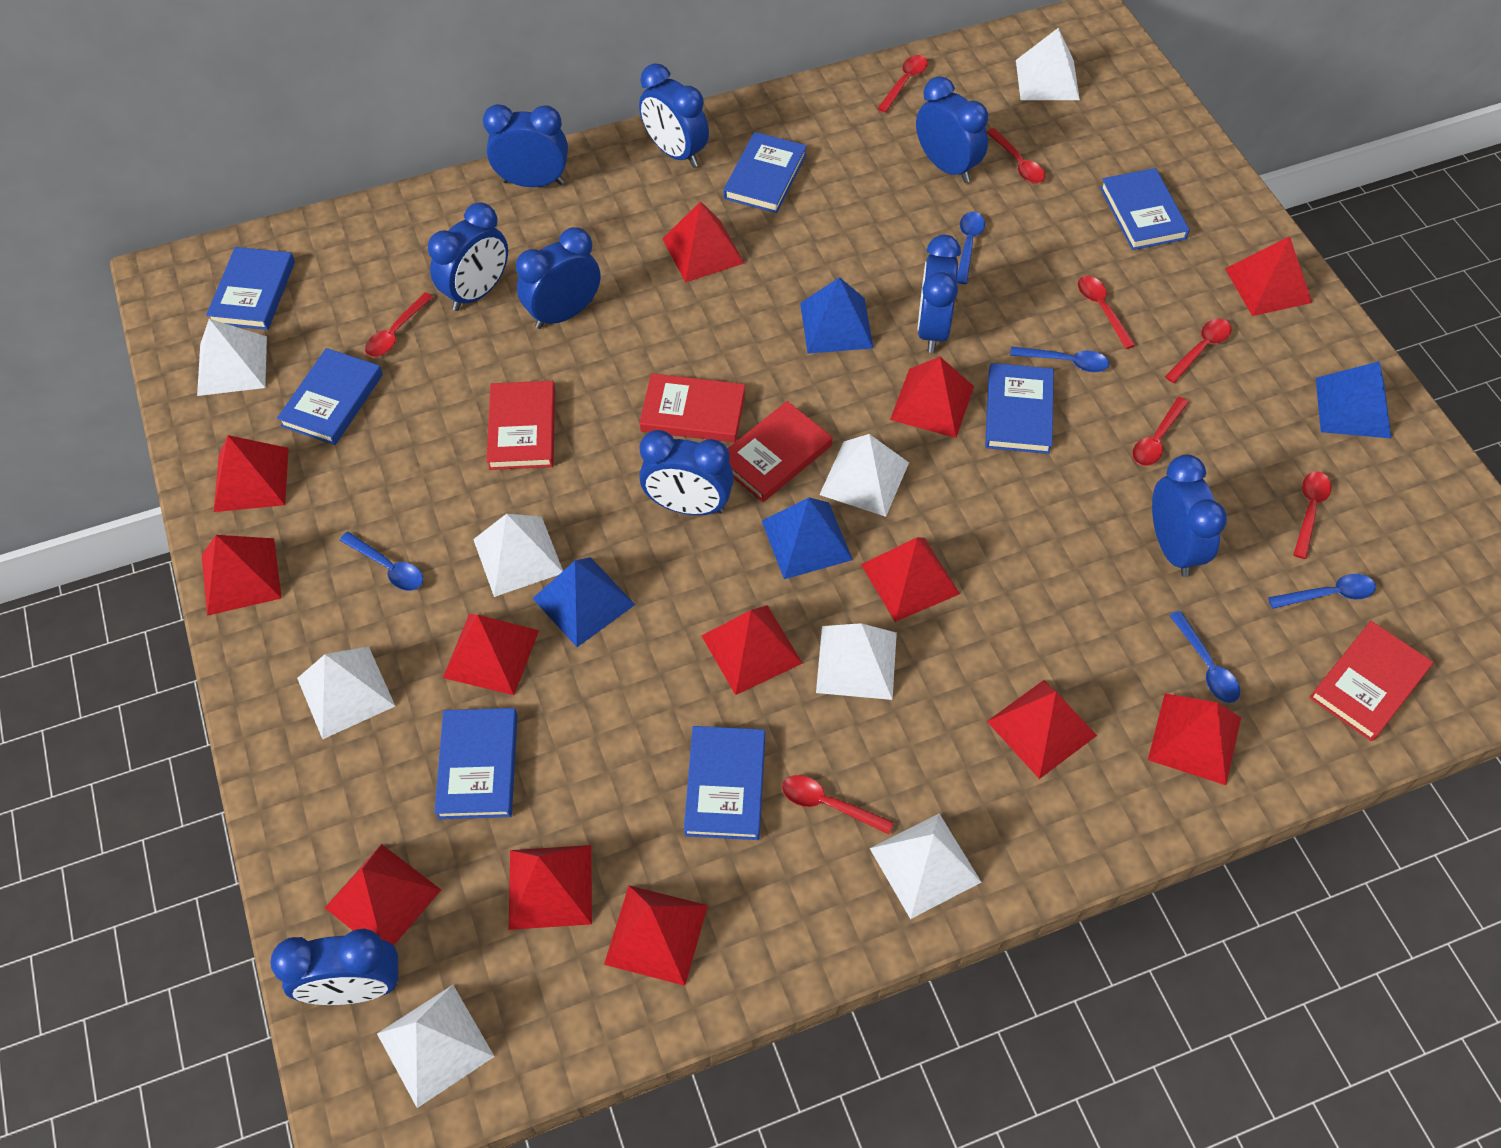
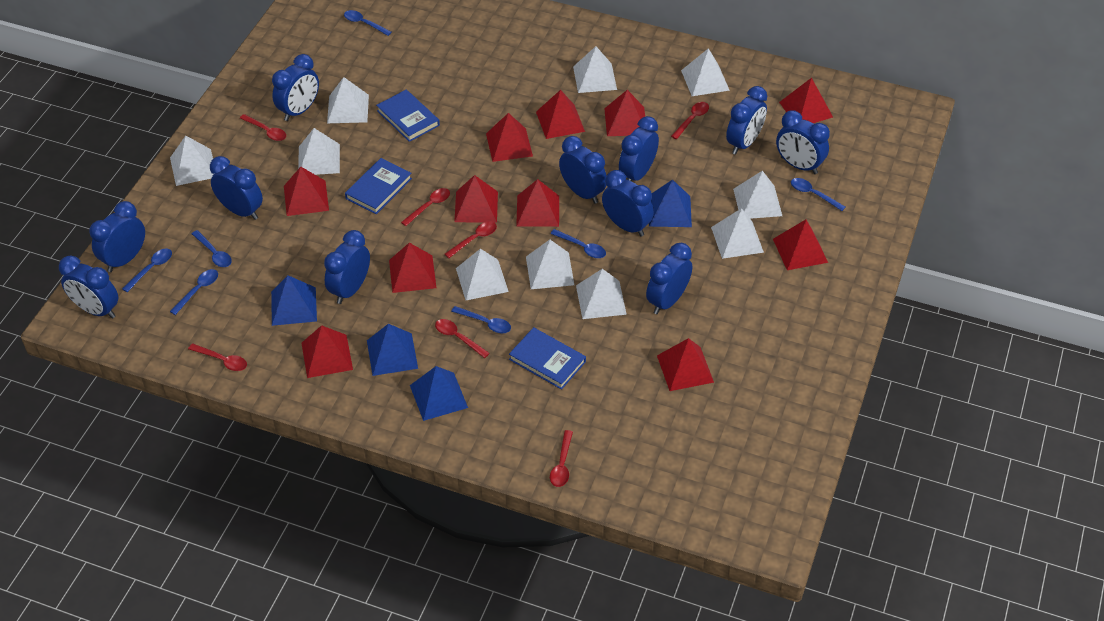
blue book: 7 -> 3
blue clock: 9 -> 11
blue spoon: 5 -> 7
red book: 4 -> 0
red pyramid: 13 -> 11
red spoon: 8 -> 7
white pyramid: 8 -> 10

